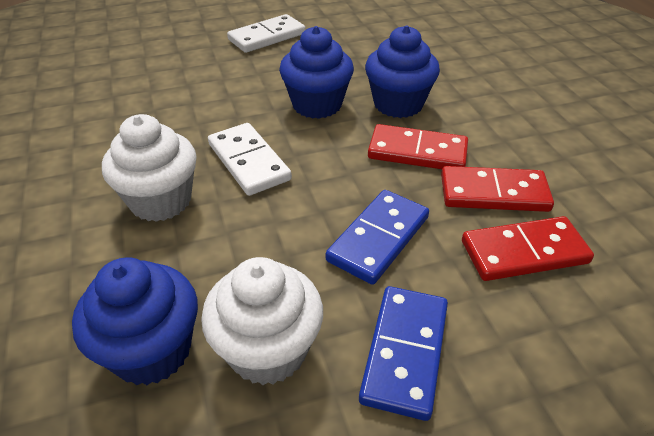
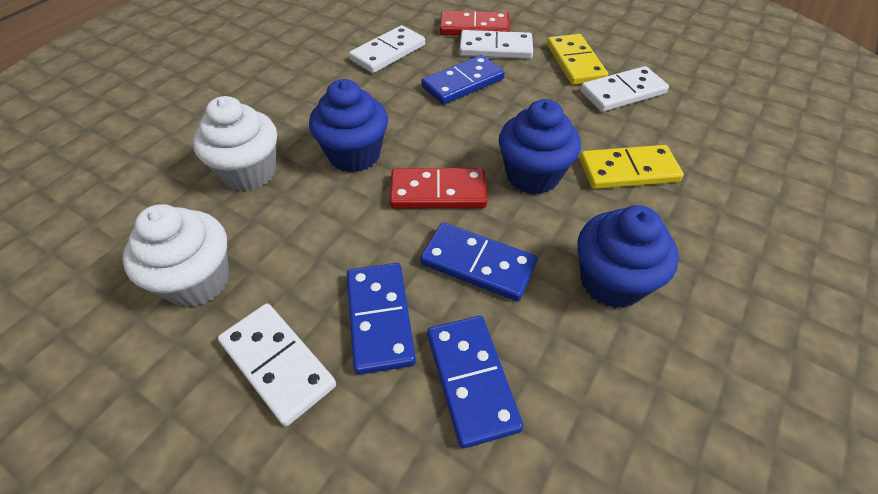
blue domino: 2 -> 4
red domino: 3 -> 2
white domino: 2 -> 4
yellow domino: 0 -> 2

